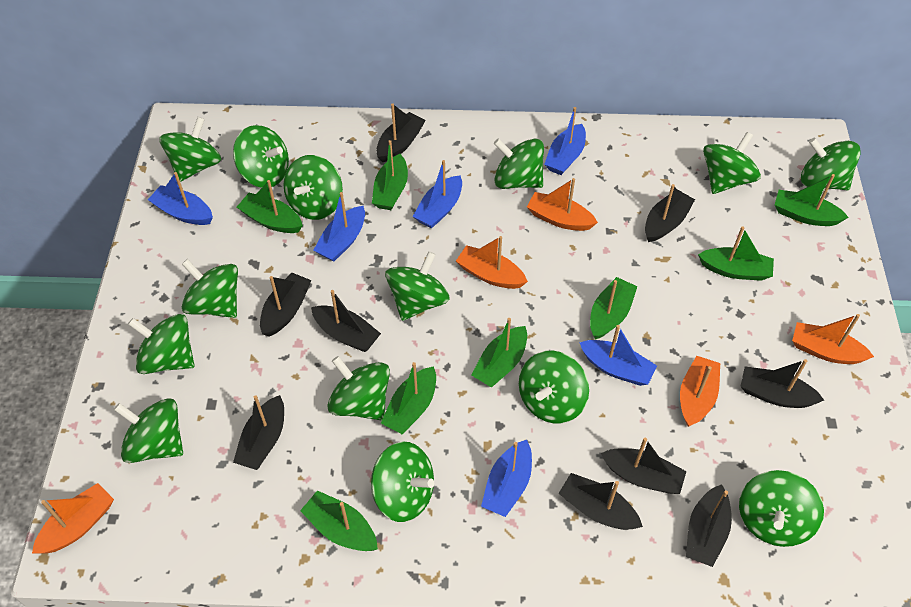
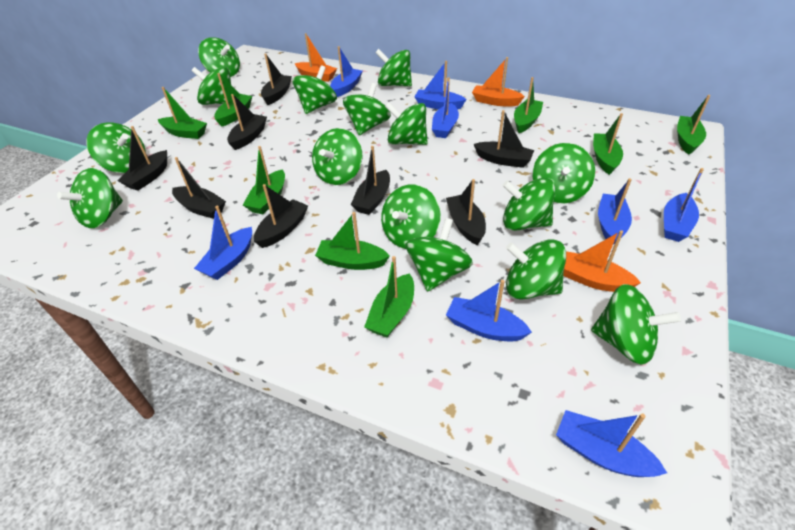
black boat: 9 -> 8
blue boat: 6 -> 8
green spinning top: 14 -> 15
orange boat: 5 -> 3

